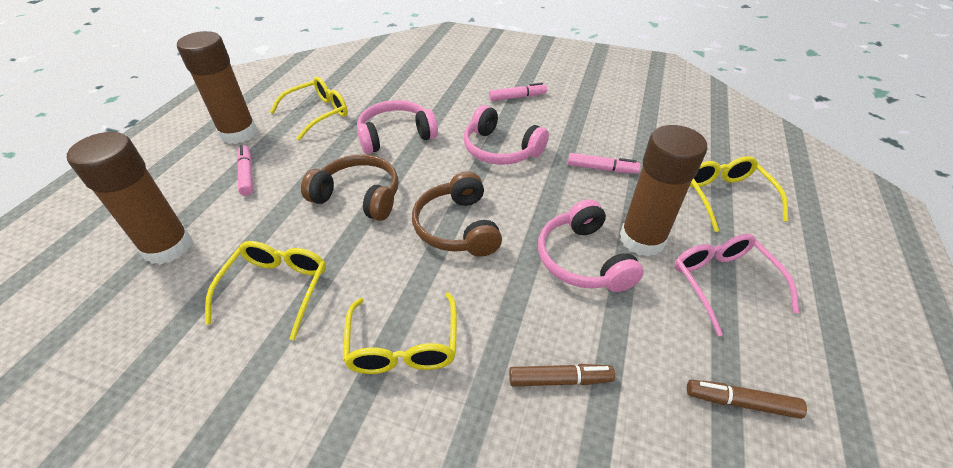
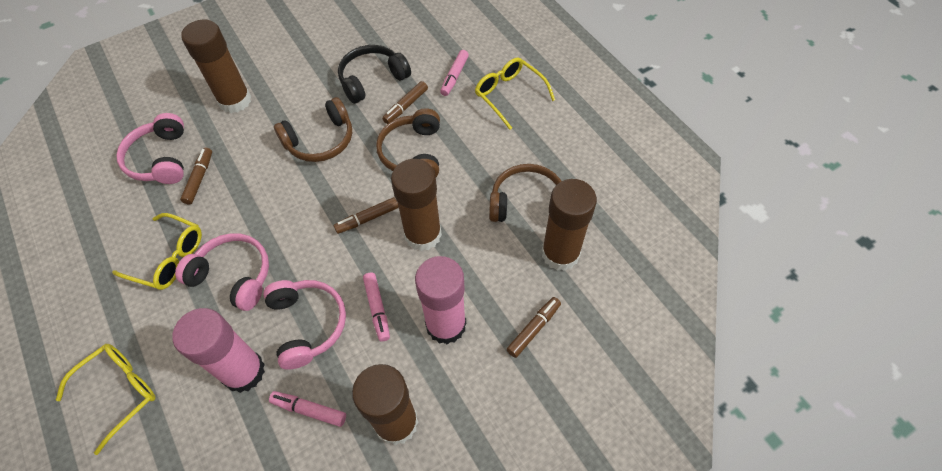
black headphones: 0 -> 1
brown glue stick: 3 -> 4
brown headphones: 2 -> 3
brown marker: 2 -> 4
pink glasses: 1 -> 0
pink glue stick: 0 -> 2
yellow glasses: 4 -> 3

